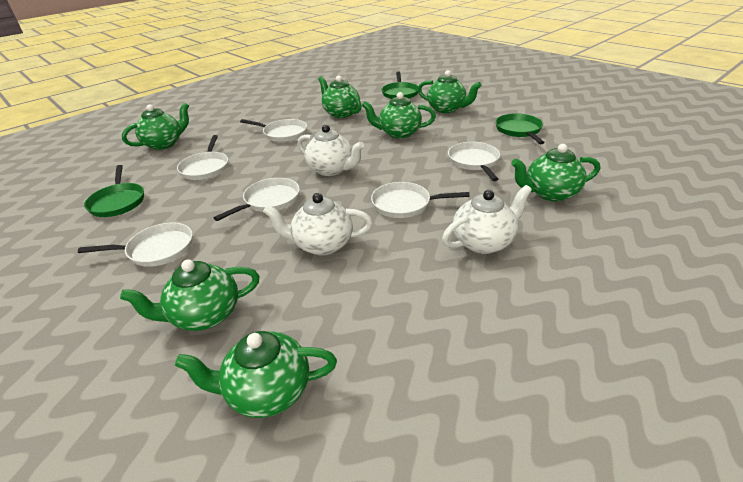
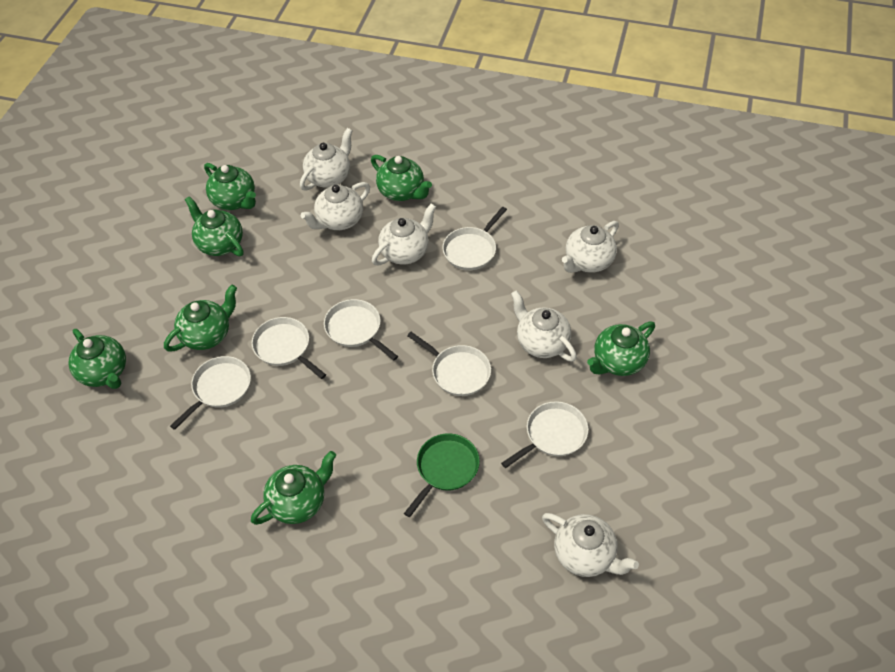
green pan: 3 -> 1
white teapot: 3 -> 6

